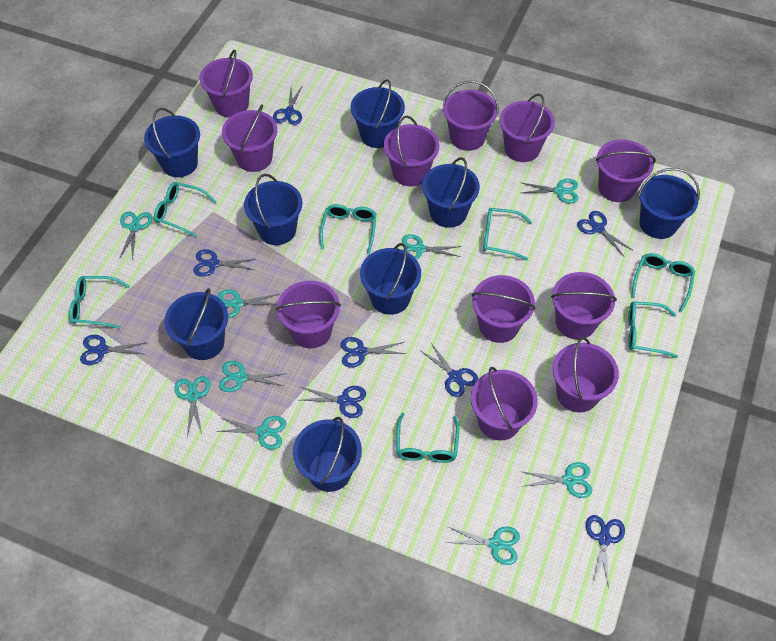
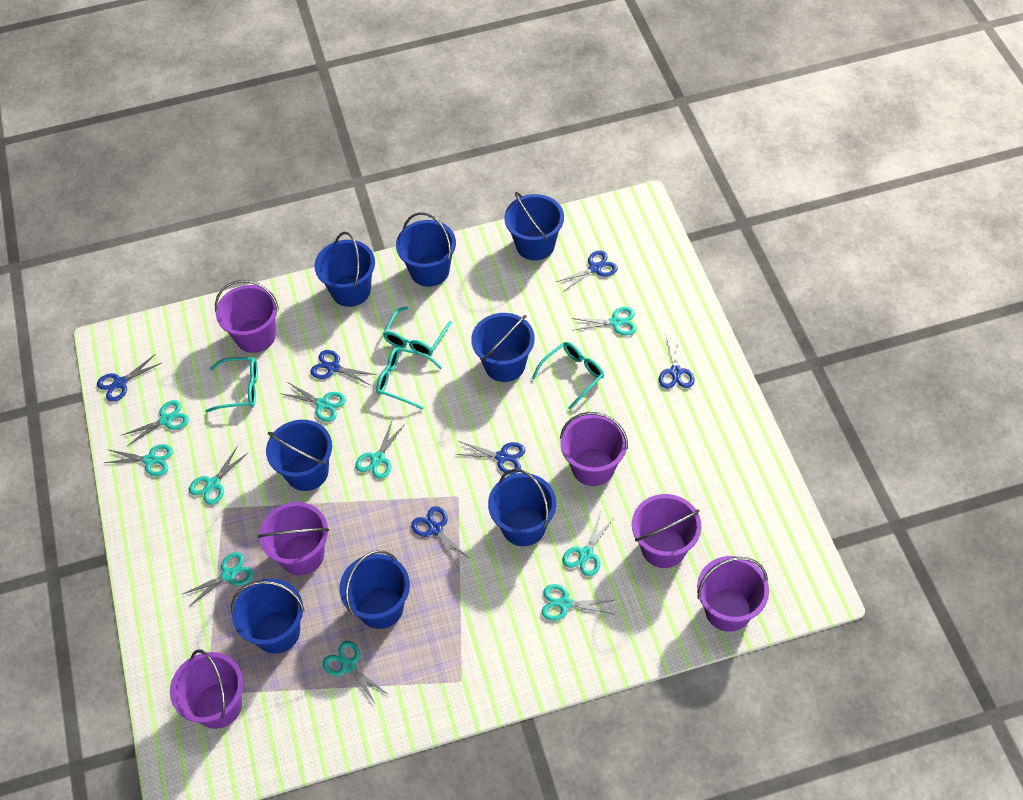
blue scissors: 8 -> 6
purple bucket: 11 -> 6
turquoise glasses: 7 -> 4
turquoise scissors: 9 -> 10

